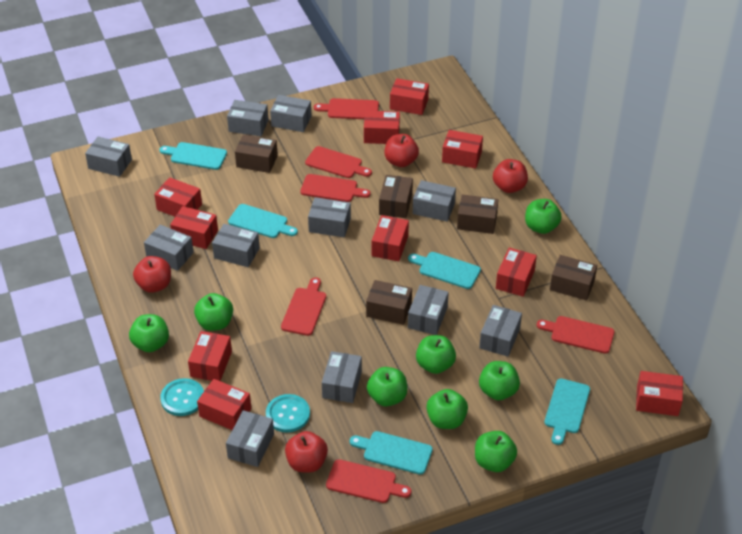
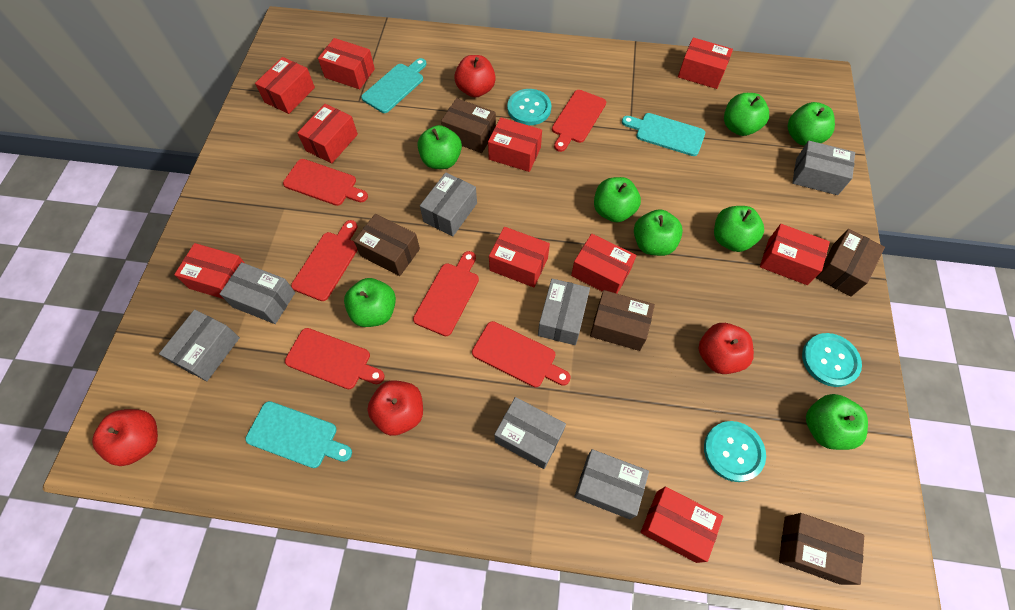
grey box: 11 -> 7
turquoise button: 2 -> 3
turquoise cutting board: 5 -> 3

